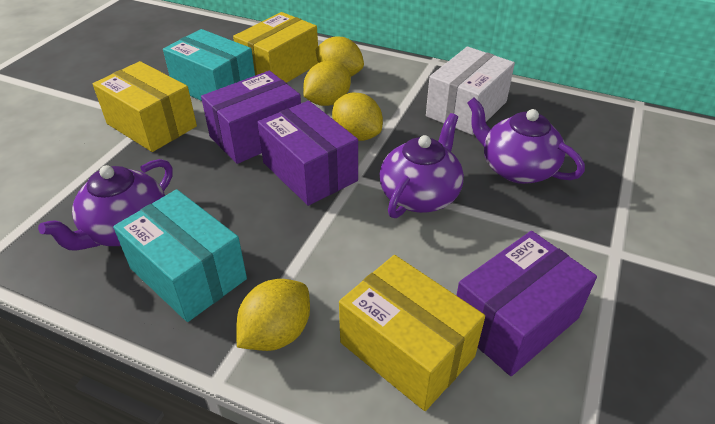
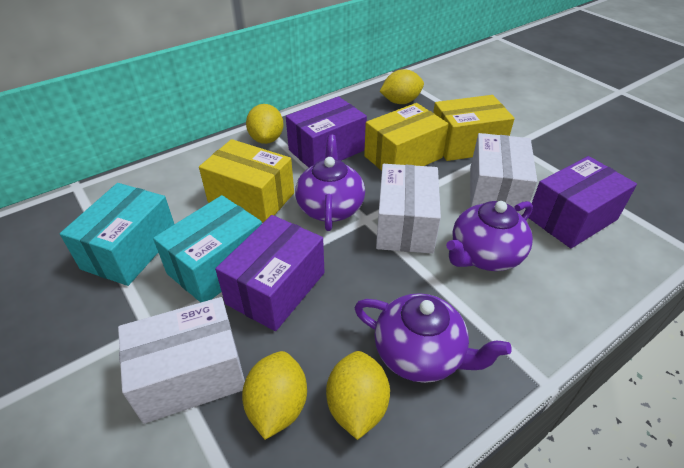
white box: 1 -> 3

